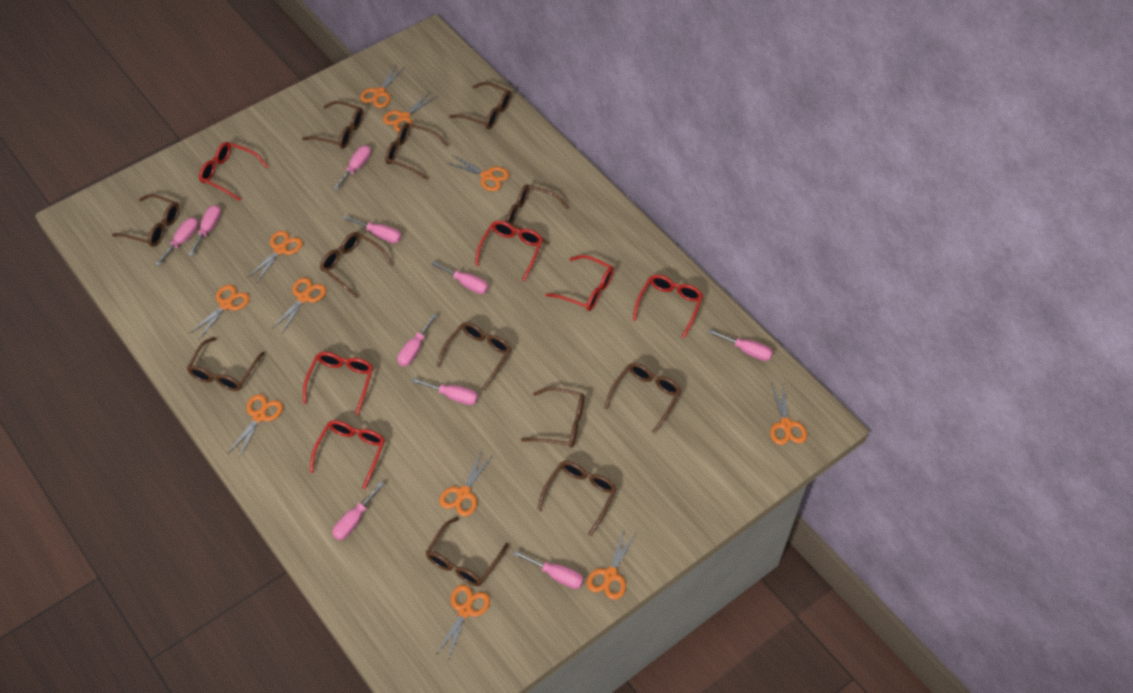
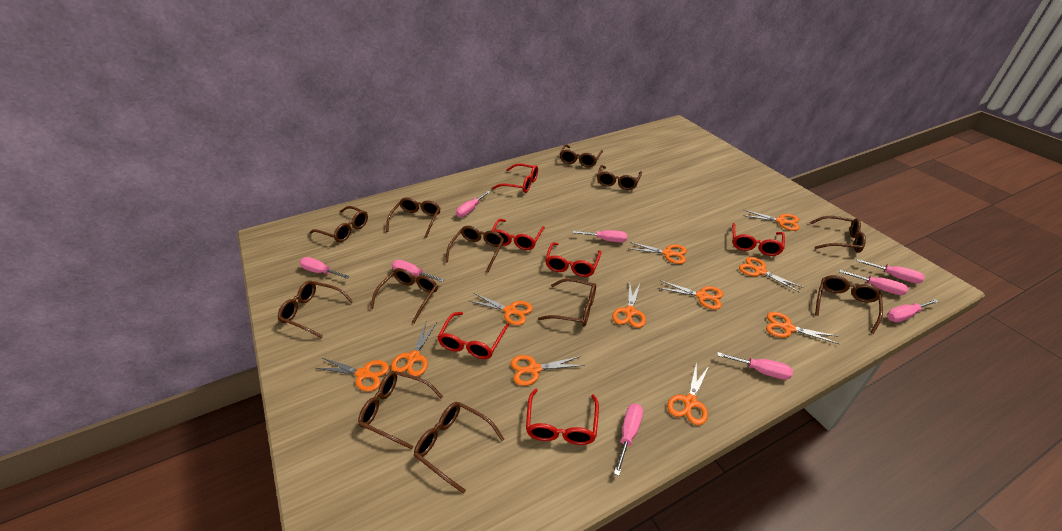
pink screwdriver: 10 -> 9

